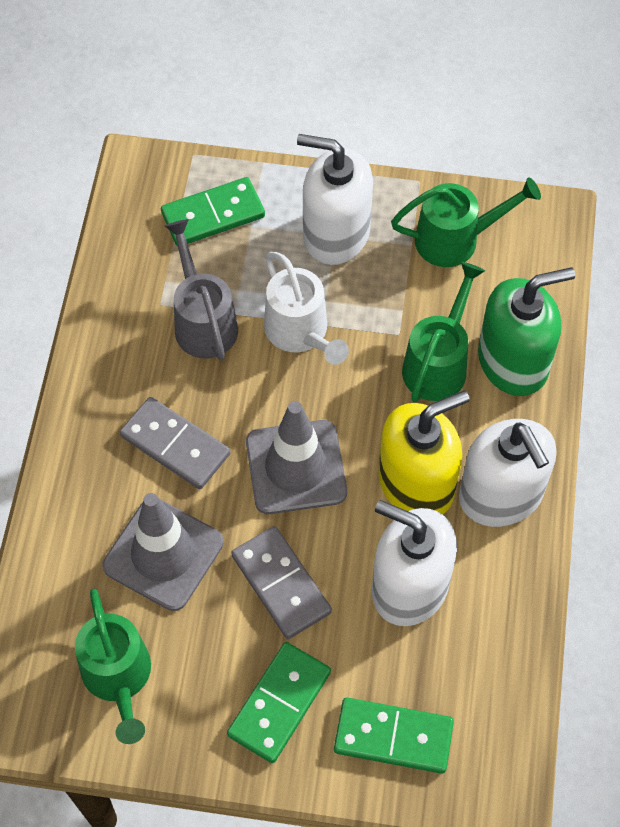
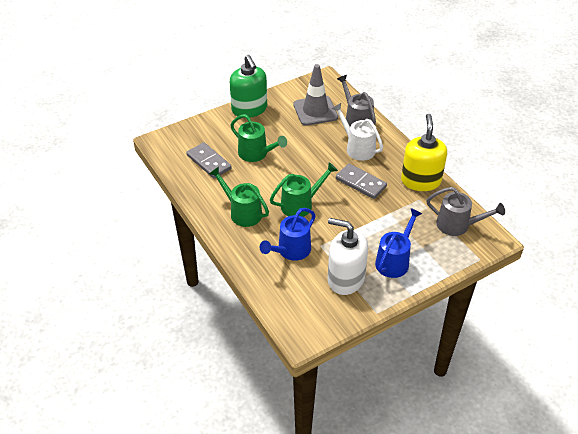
blue watering can: 0 -> 2
green domino: 3 -> 0
grey traffic cone: 2 -> 1
grey watering can: 1 -> 2
white soap dispenser: 3 -> 1

